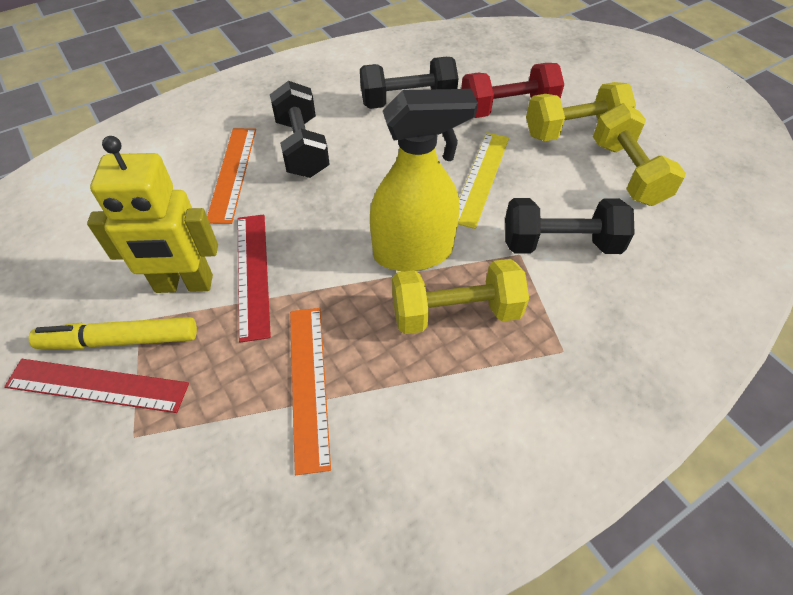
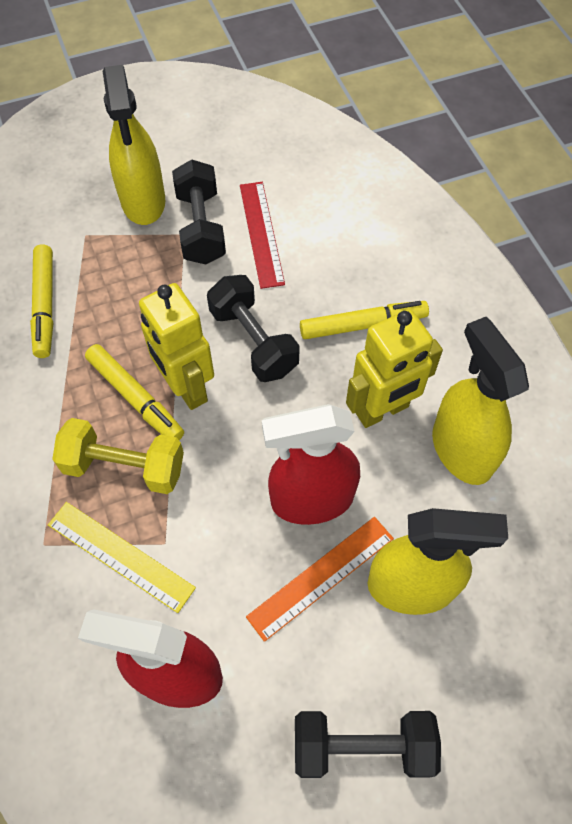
orange ruler: 2 -> 1
red dumbbell: 1 -> 0
red ruler: 2 -> 1
red spray bottle: 0 -> 2
yellow dumbbell: 3 -> 1
yellow marker: 1 -> 3
yellow robot: 1 -> 2
yellow spray bottle: 1 -> 3

